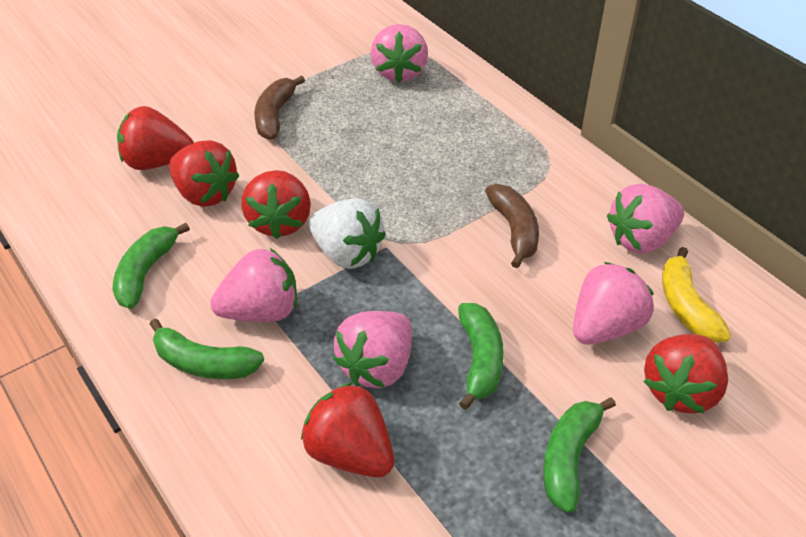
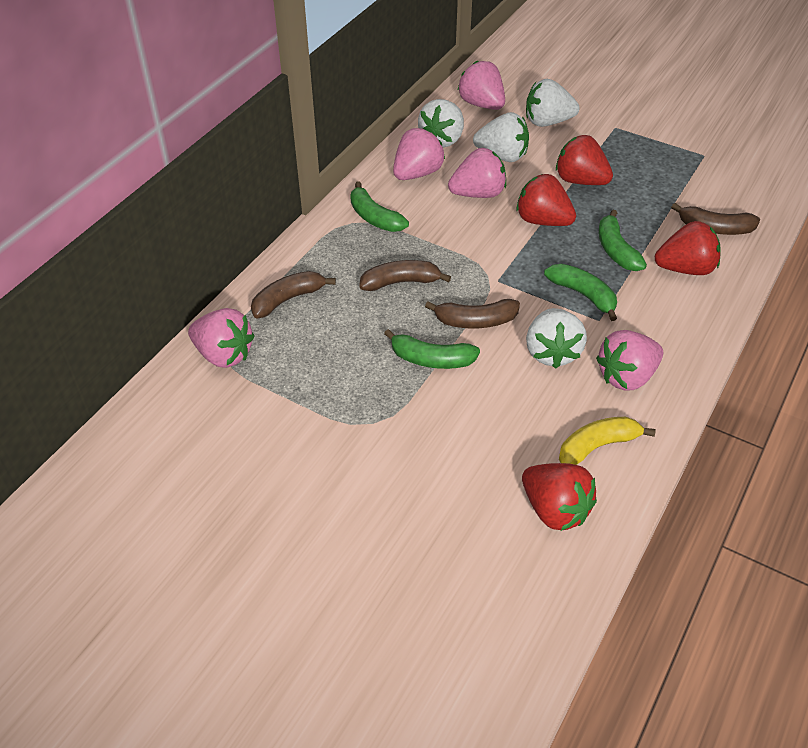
brown banana: 2 -> 4
red strawberry: 5 -> 4
white strawberry: 1 -> 4

